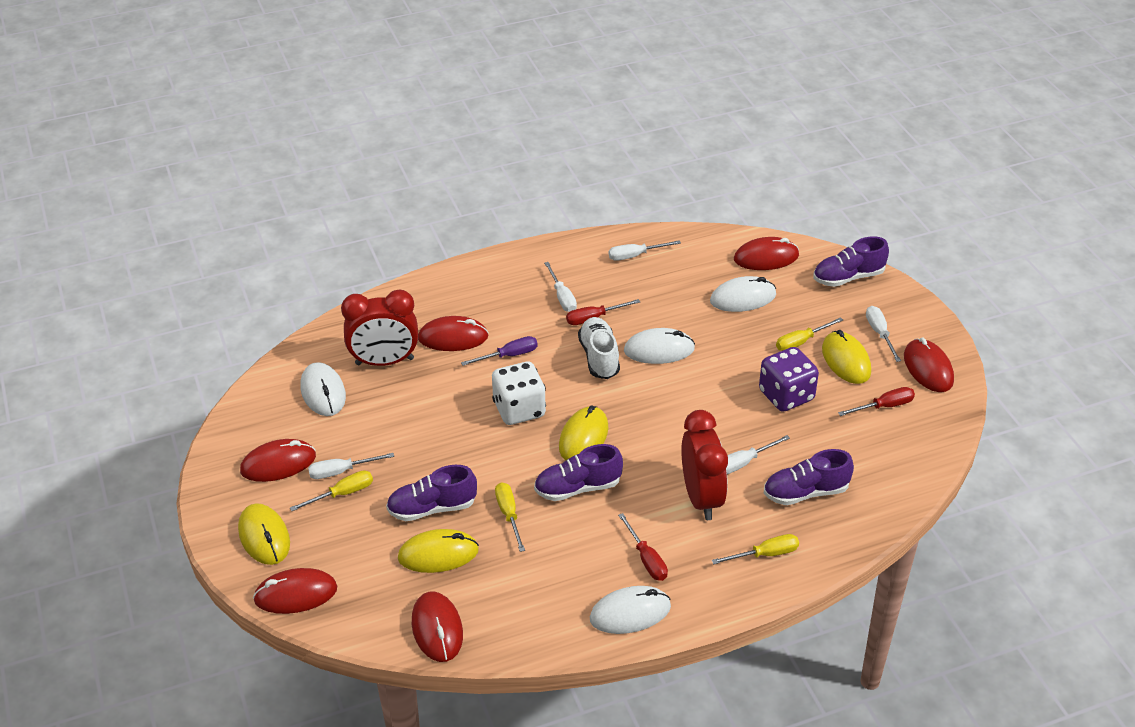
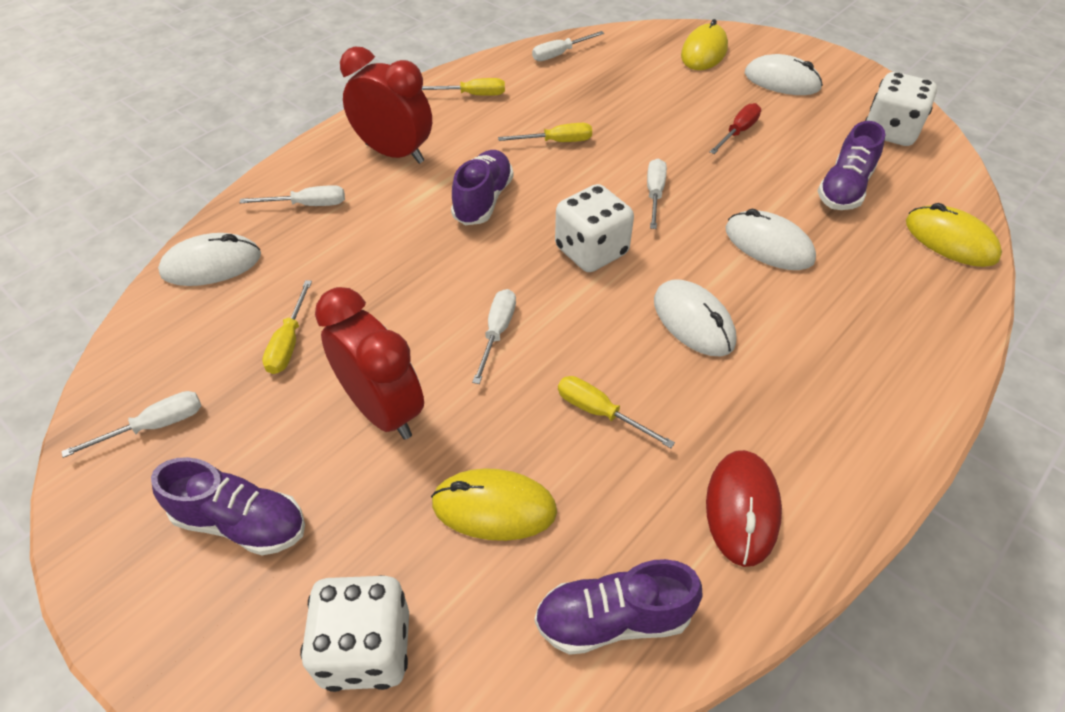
purple dice: 1 -> 0
purple screwdriver: 1 -> 0
red mouse: 6 -> 1
red screwdriver: 3 -> 1
white dice: 1 -> 3
white shoe: 1 -> 0
yellow mouse: 4 -> 3

